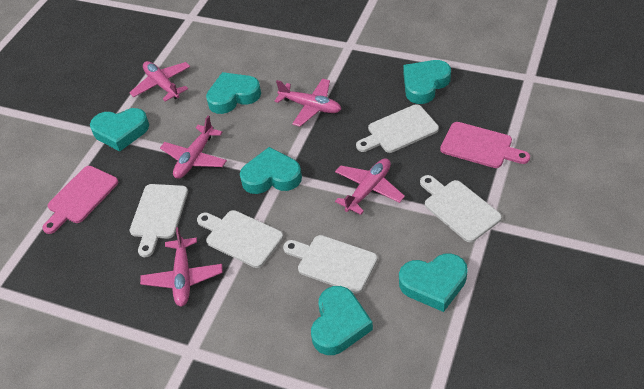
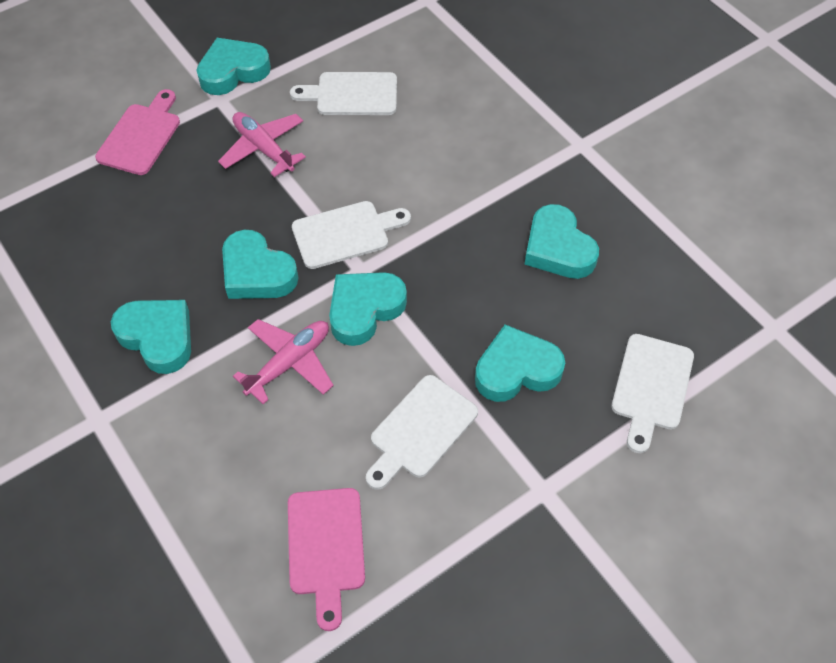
pink plane: 5 -> 2
white cutting board: 5 -> 4

